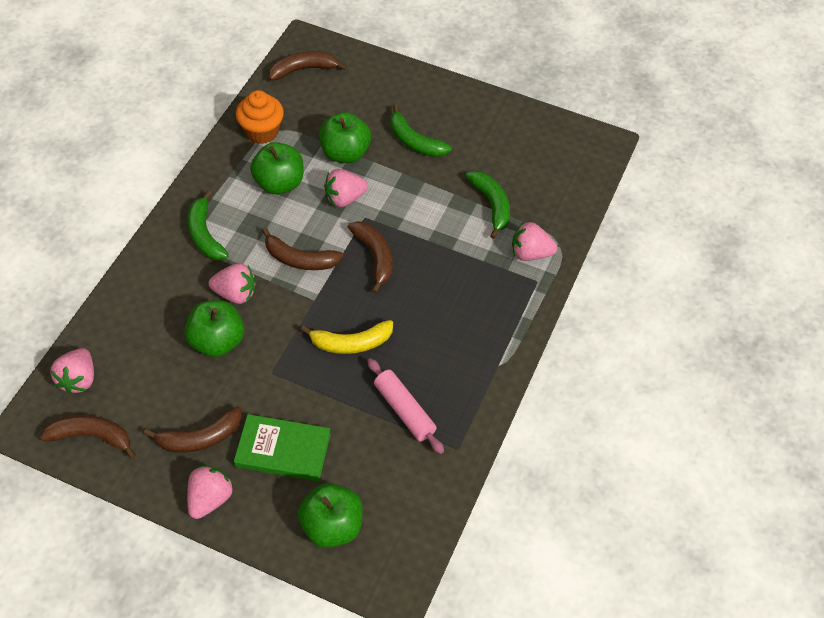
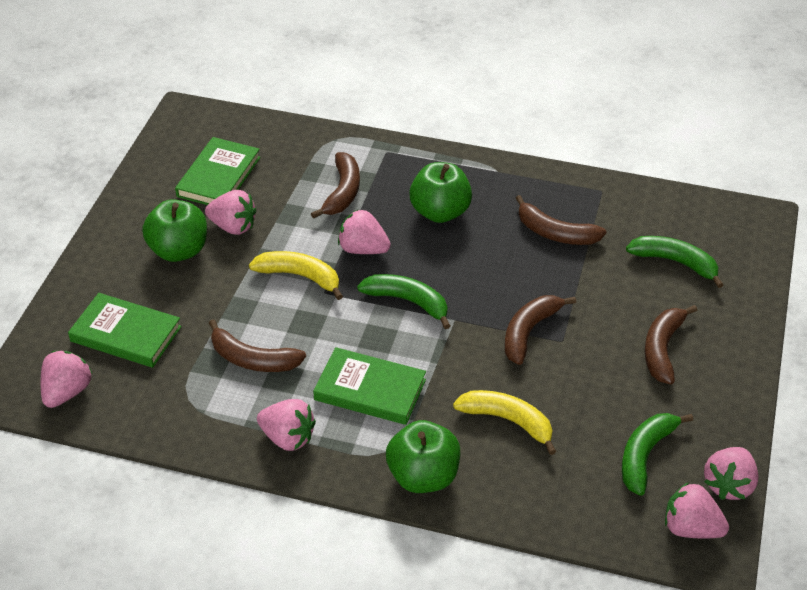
green apple: 4 -> 3
green book: 1 -> 3
orange cupcake: 1 -> 0
pink rolling pin: 1 -> 0
pink strawberry: 5 -> 6
yellow banana: 1 -> 2

